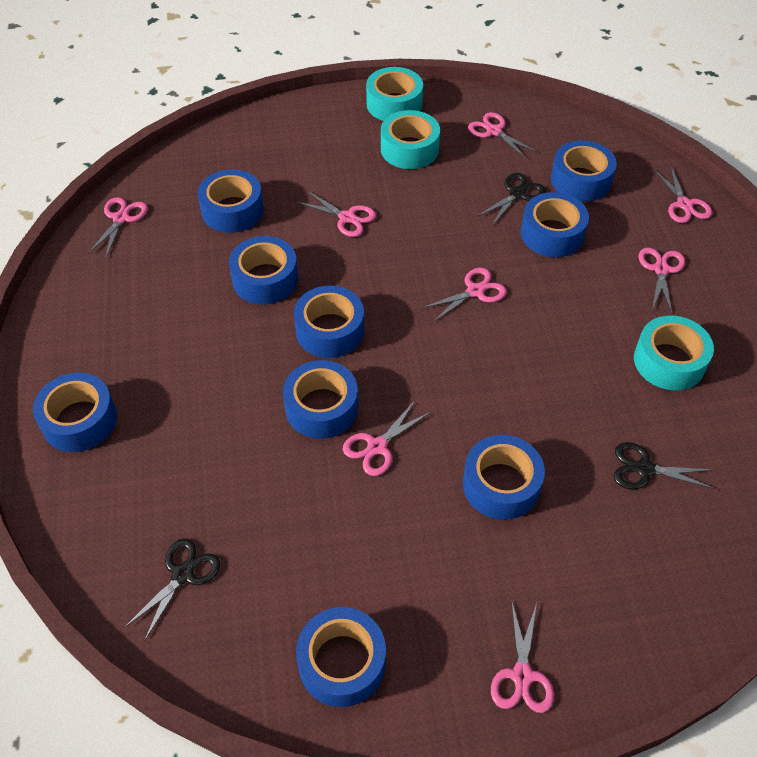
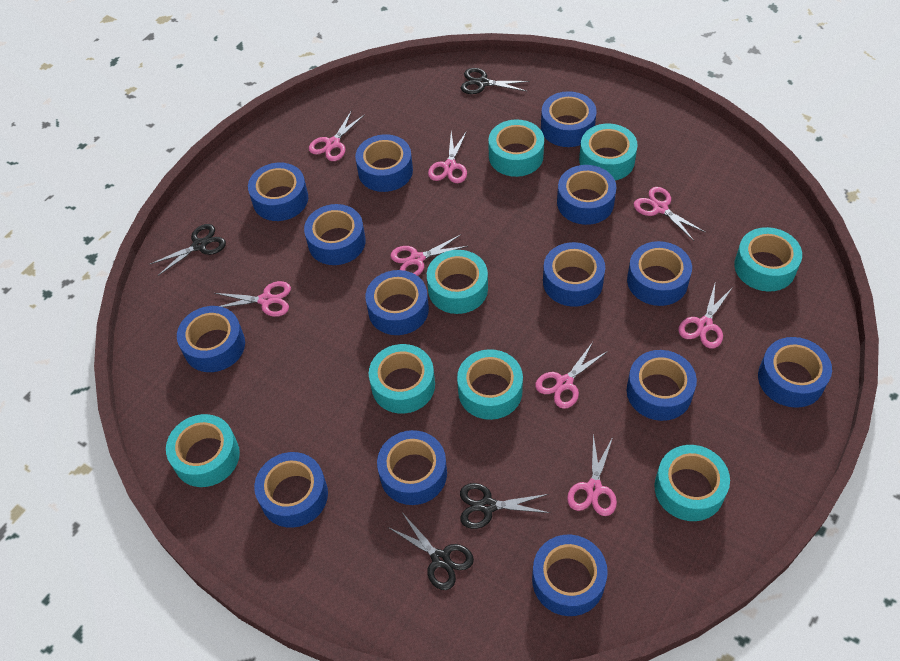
black scissors: 3 -> 4
blue tape: 9 -> 14
turquoise tape: 3 -> 8

